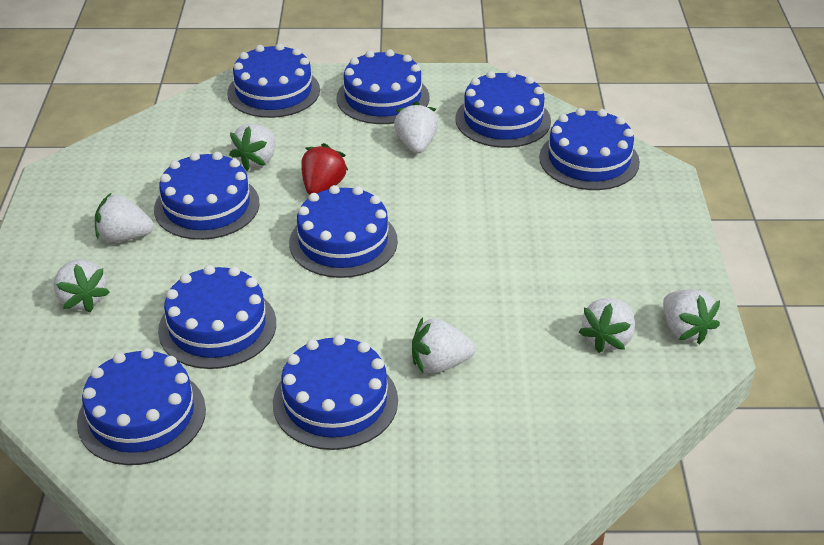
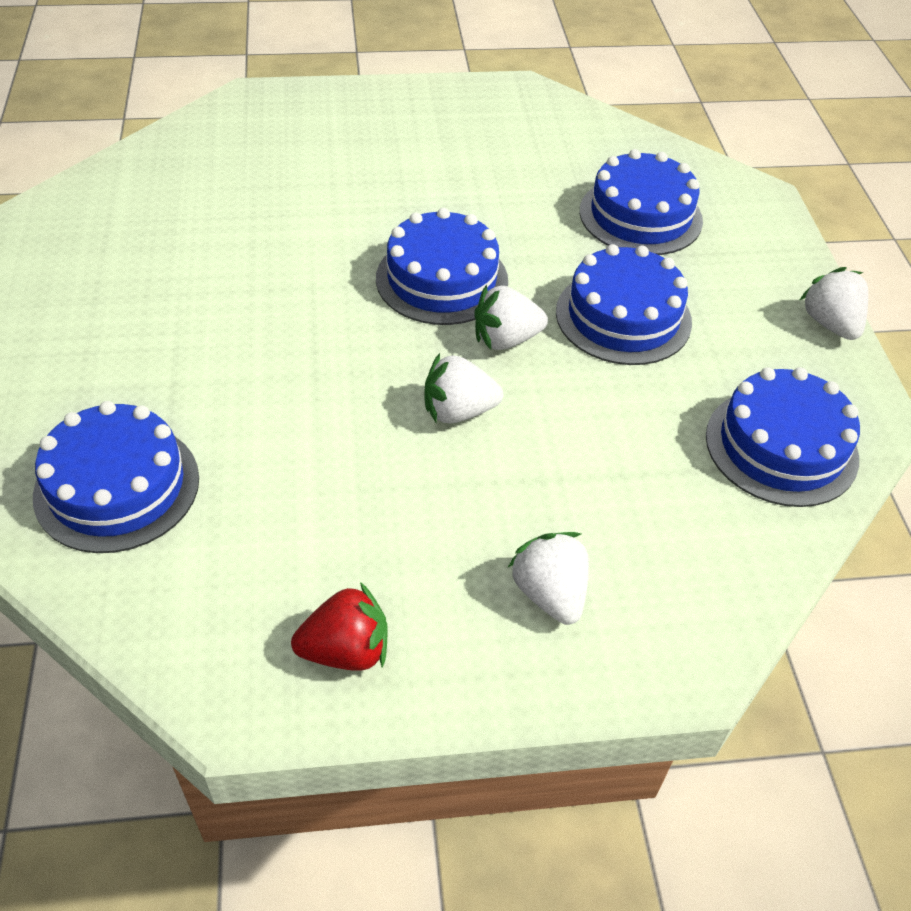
blue cake: 9 -> 5
white strawberry: 7 -> 4

